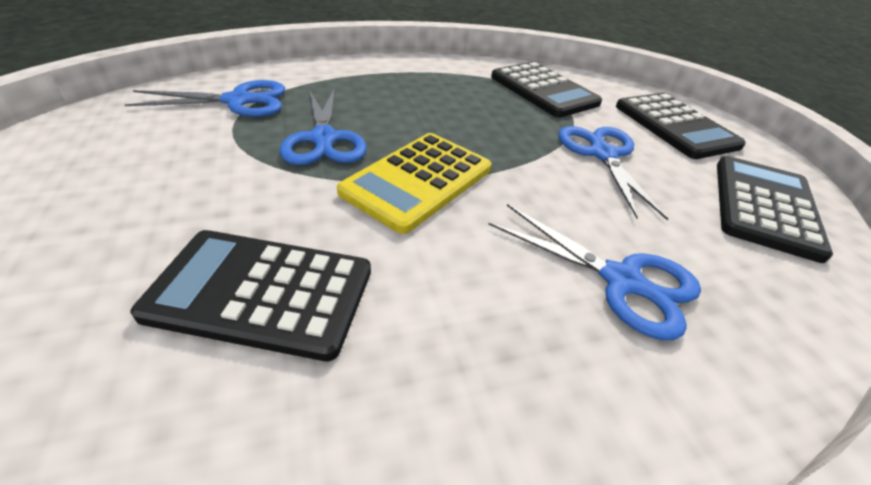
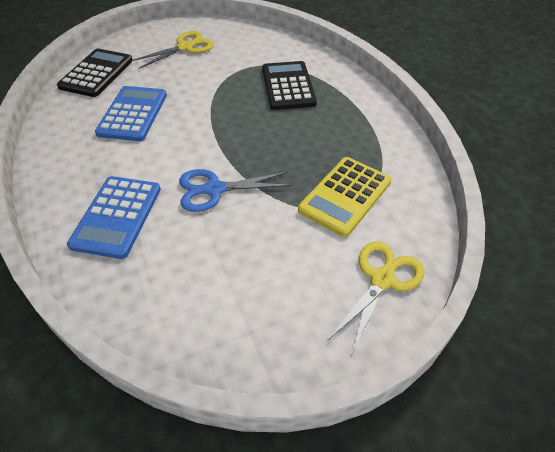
black calculator: 4 -> 2
blue calculator: 0 -> 2
blue scissors: 4 -> 1
yellow scissors: 0 -> 2

